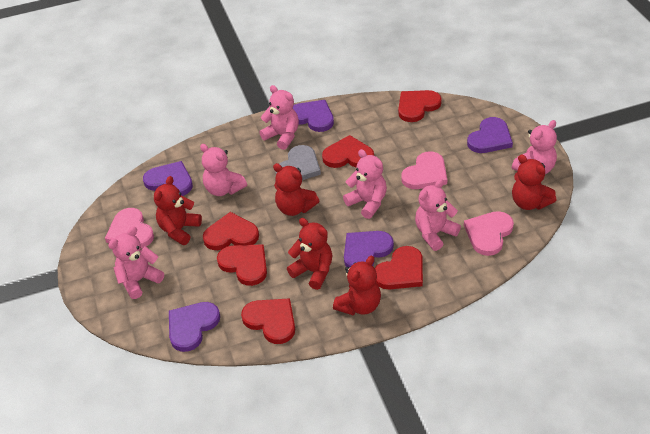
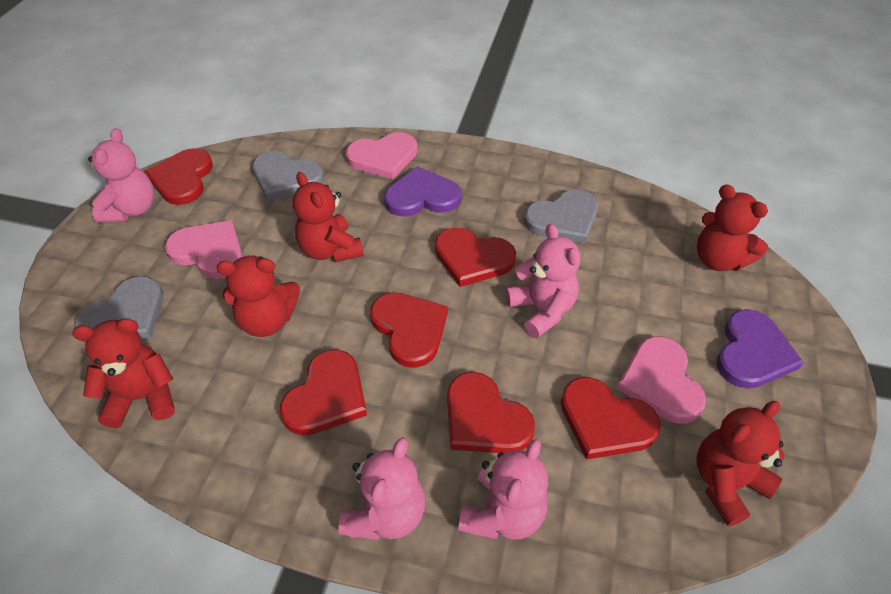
grey heart: 1 -> 3
pink teddy bear: 6 -> 4
purple heart: 5 -> 2

